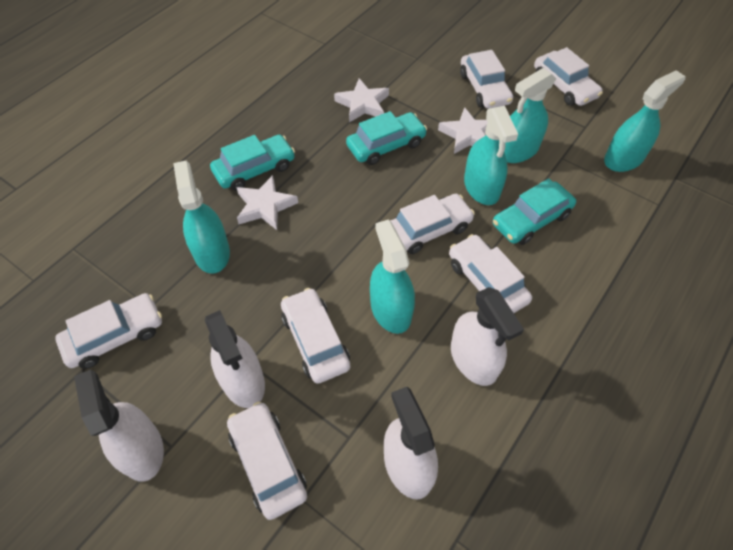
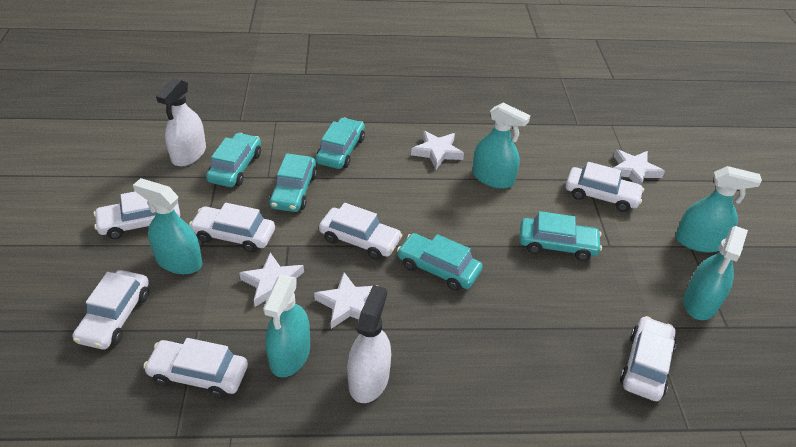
turquoise car: 3 -> 5
white spray bottle: 4 -> 2
white star: 3 -> 4

